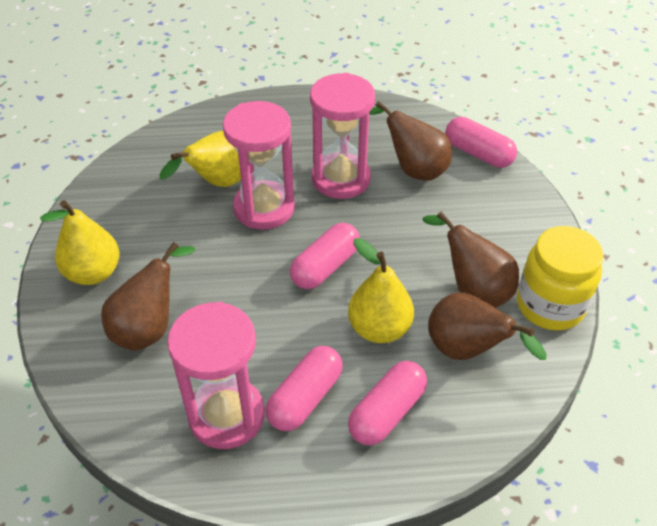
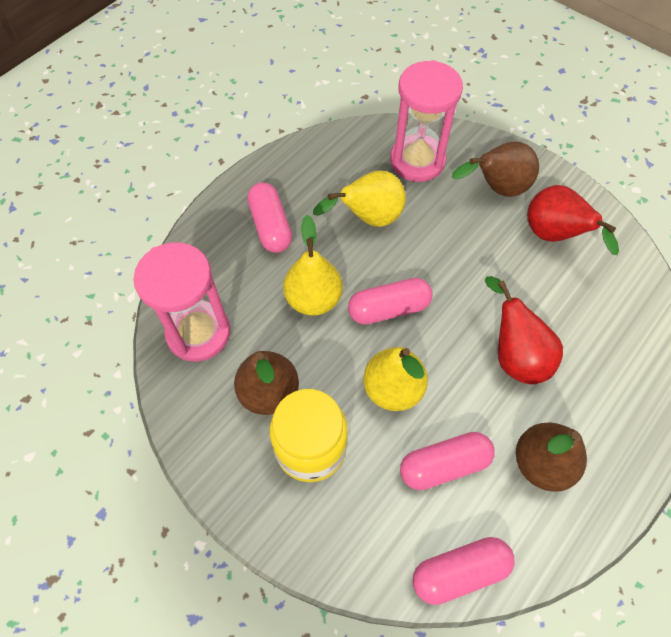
brown pear: 4 -> 3
pink hourglass: 3 -> 2
red pear: 0 -> 2

